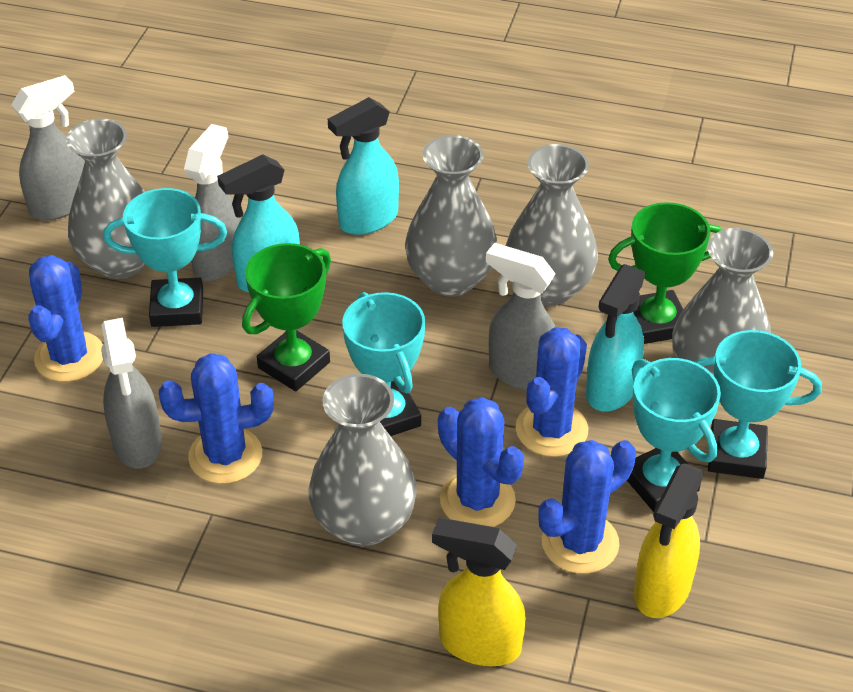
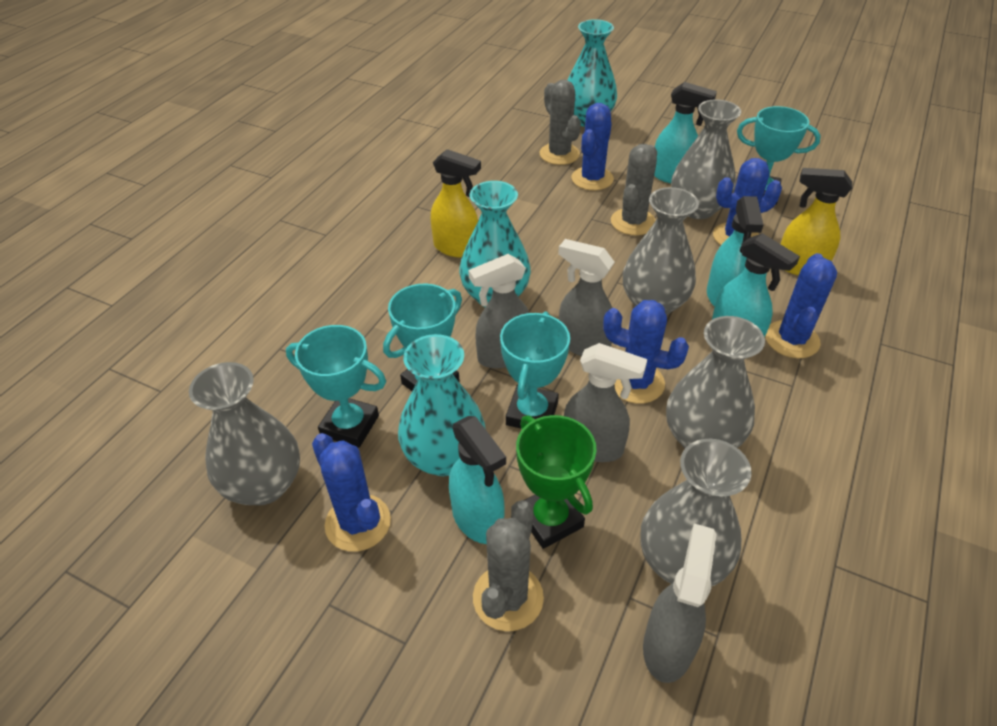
green trophy: 2 -> 1
grey cactus: 0 -> 3
turquoise spray bottle: 3 -> 4
turquoise vase: 0 -> 3

